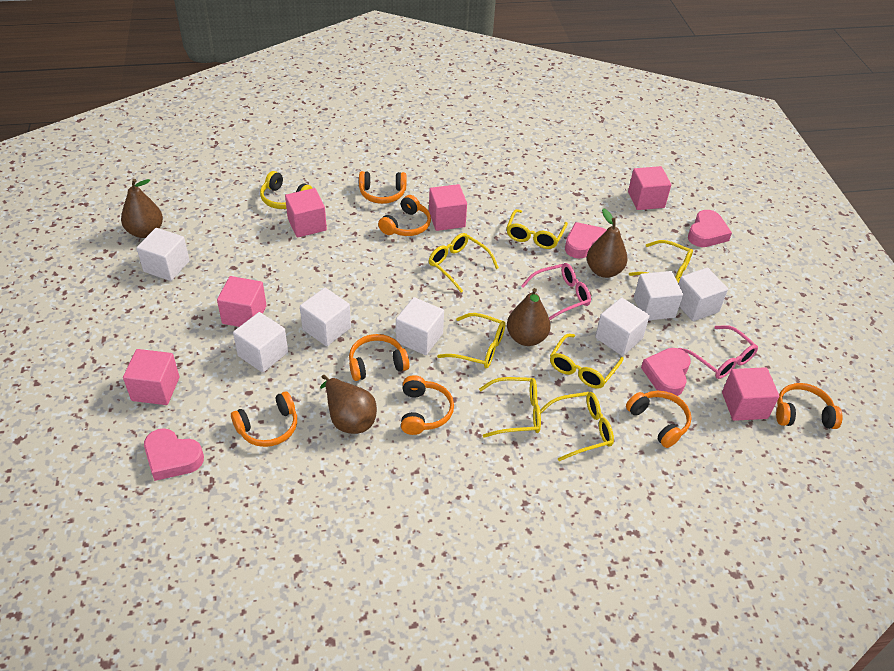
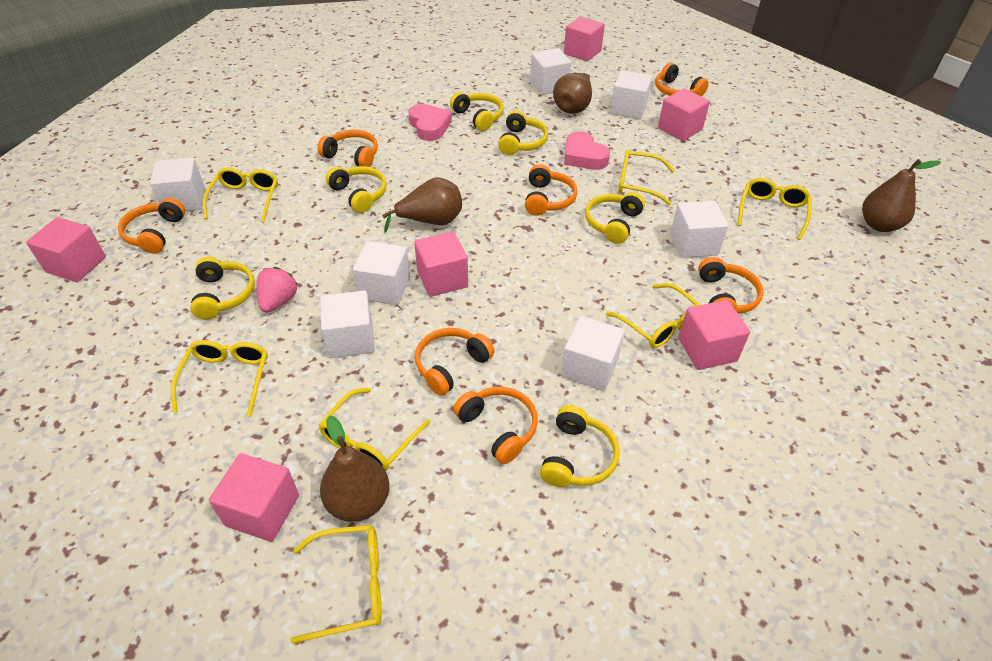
pink glasses: 2 -> 0
pink heart: 4 -> 2
pink strawberry: 0 -> 1
yellow headphones: 1 -> 6

